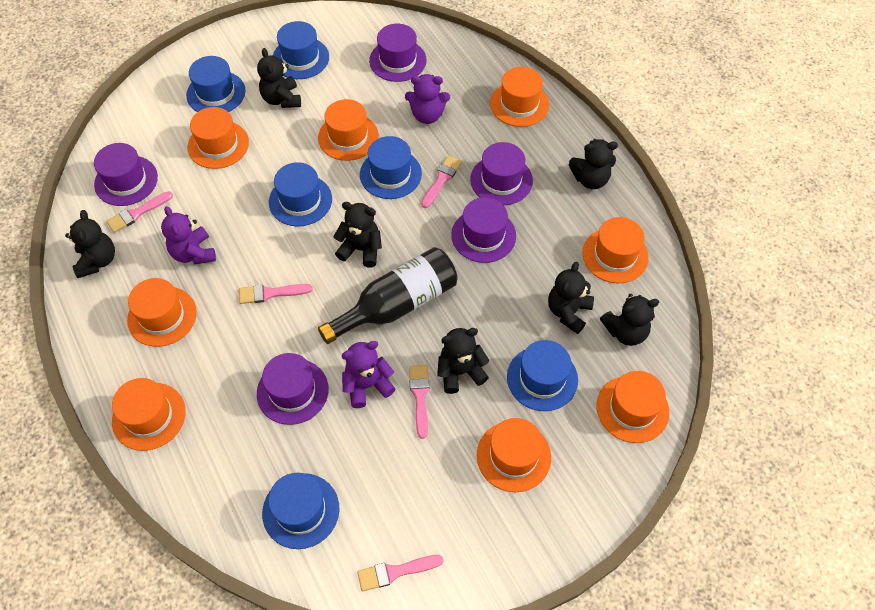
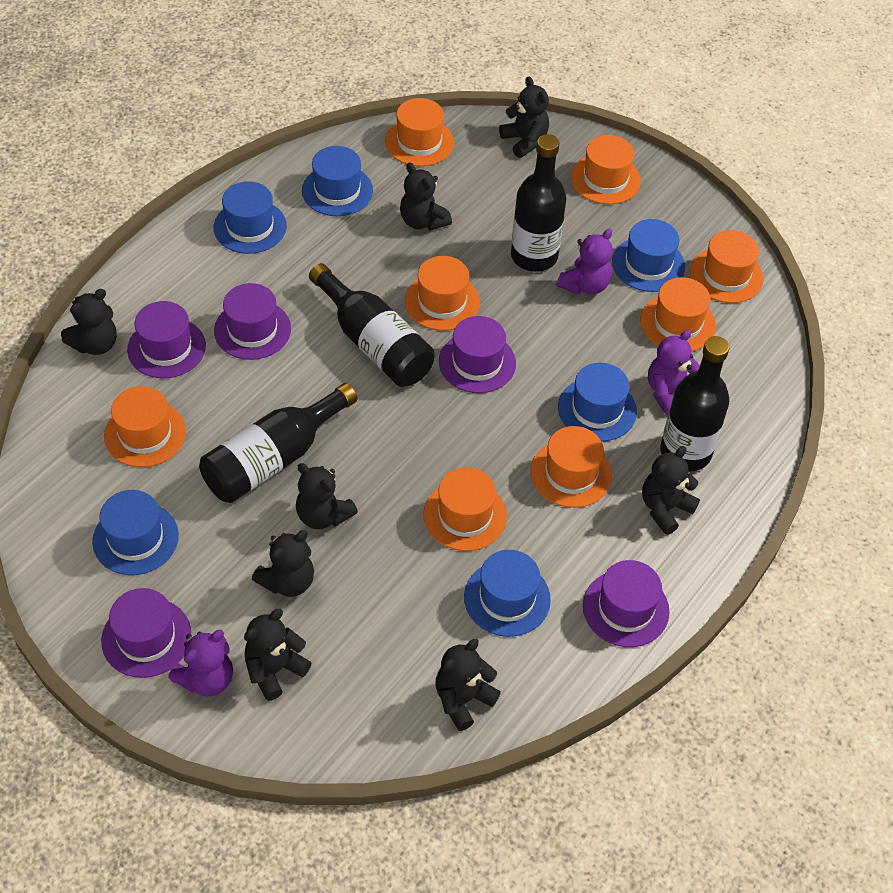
black bottle: 1 -> 4
black teddy bear: 7 -> 8
pink brush: 5 -> 0

